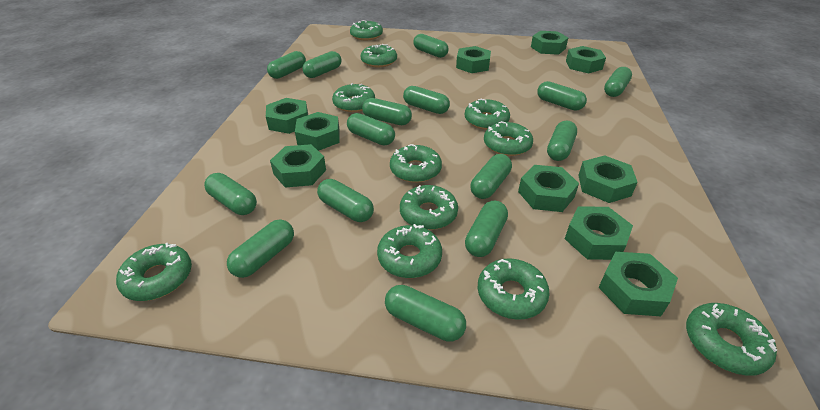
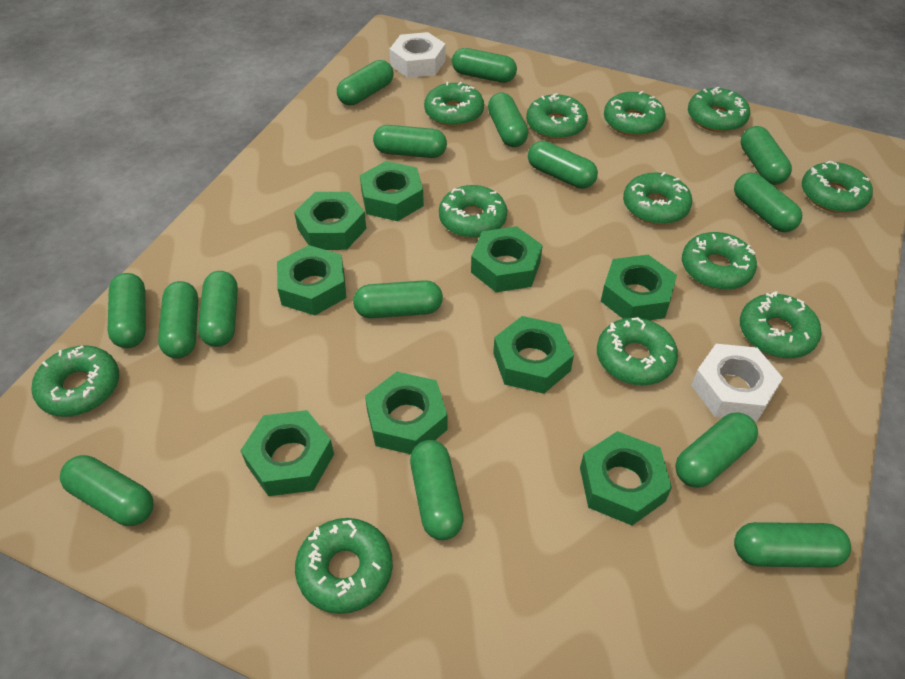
green donut: 11 -> 12
green nut: 10 -> 9
white nut: 0 -> 2

